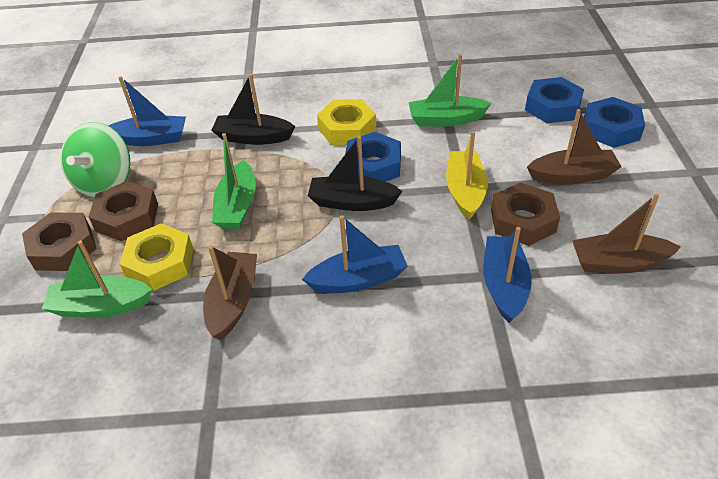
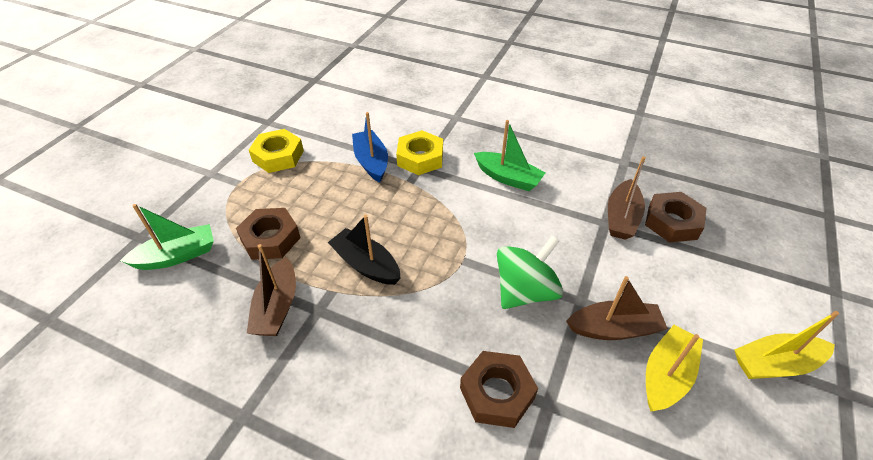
black boat: 2 -> 1
blue boat: 3 -> 1
blue nut: 3 -> 0
green boat: 3 -> 2
yellow boat: 1 -> 2

